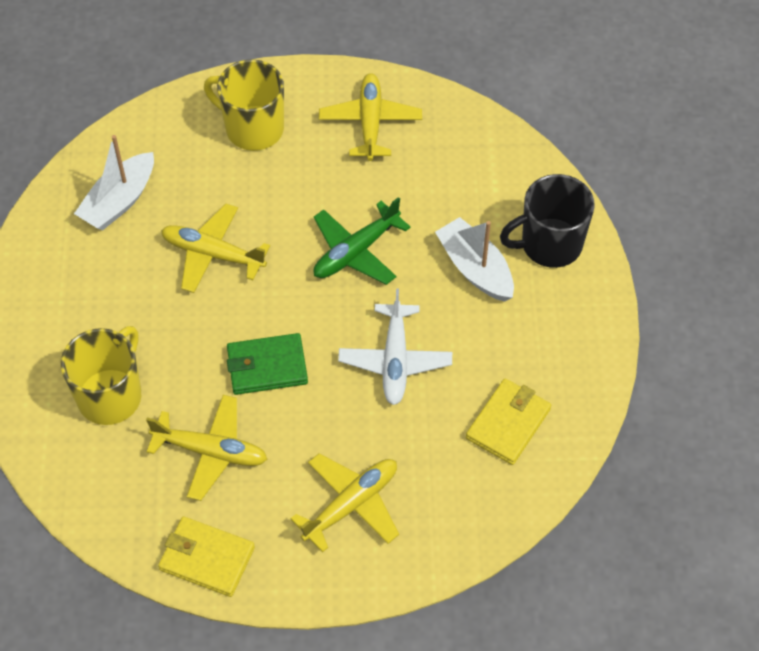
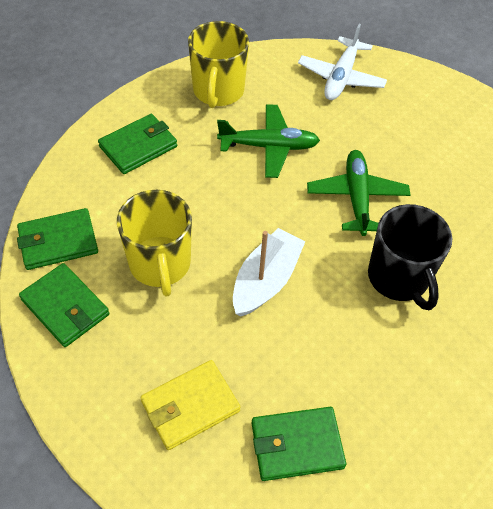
green plane: 1 -> 2
green wallet: 1 -> 4
white boat: 2 -> 1
yellow plane: 4 -> 0
yellow wallet: 2 -> 1

